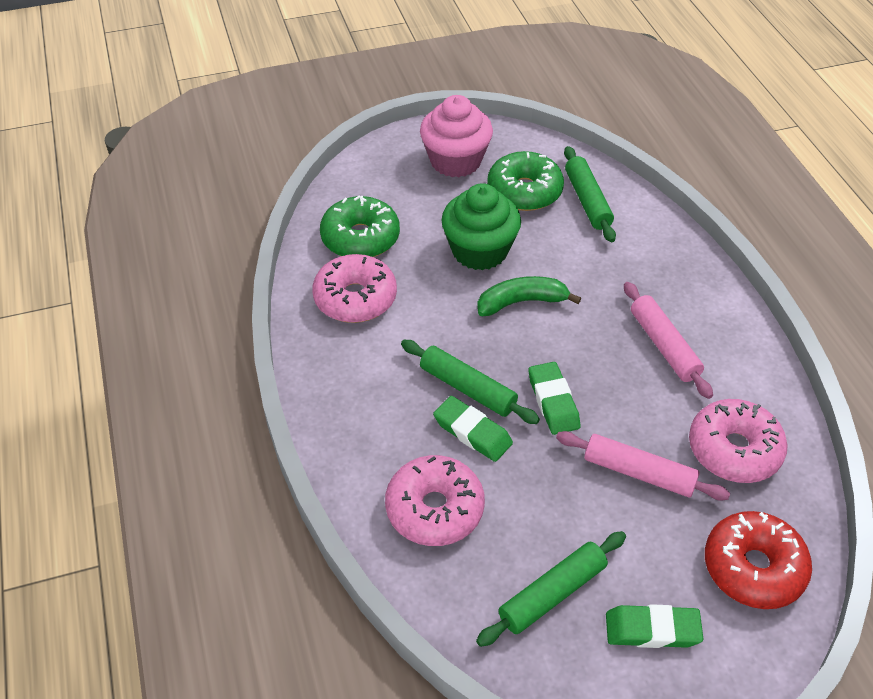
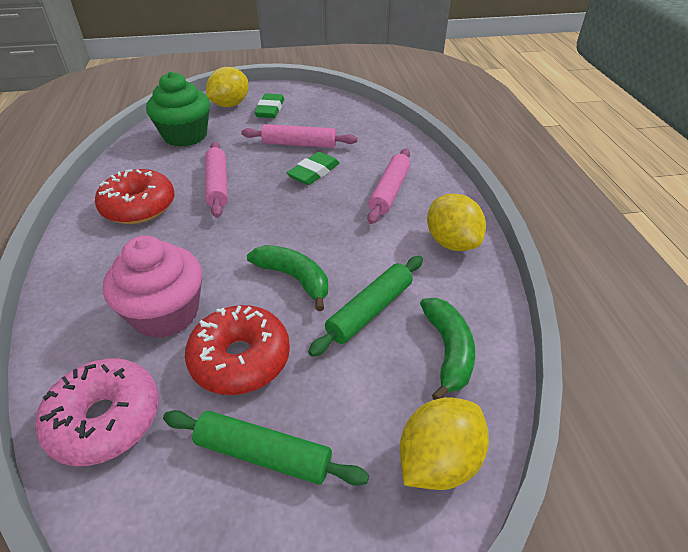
green banana: 1 -> 2
green donut: 2 -> 0
green eraser: 3 -> 2
green rolling pin: 3 -> 2
pink donut: 3 -> 1
pink rolling pin: 2 -> 3
red donut: 1 -> 2
yellow lemon: 0 -> 3

